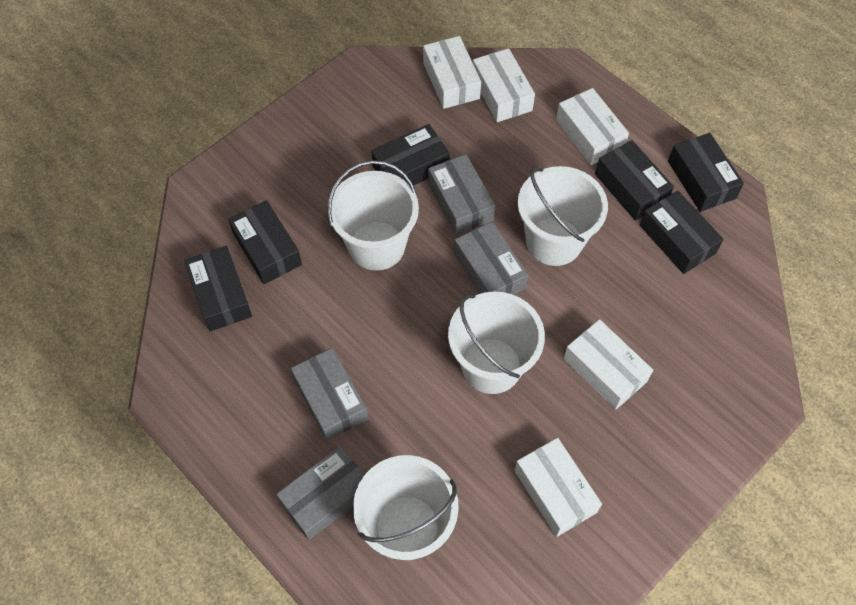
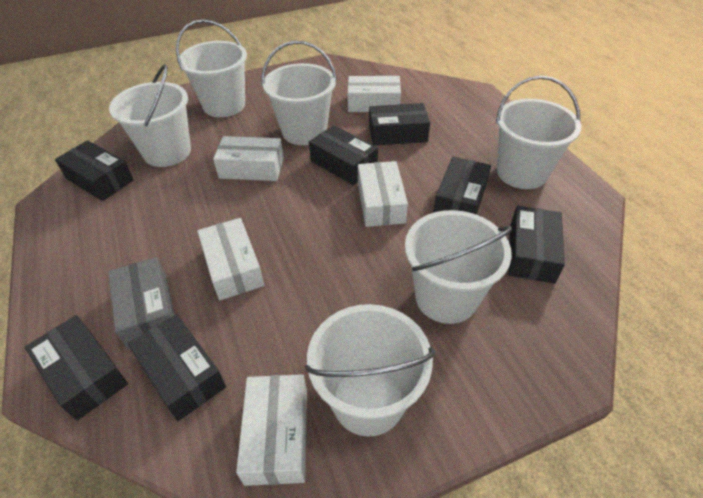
black box: 6 -> 7
grey box: 4 -> 1
white bucket: 4 -> 6

